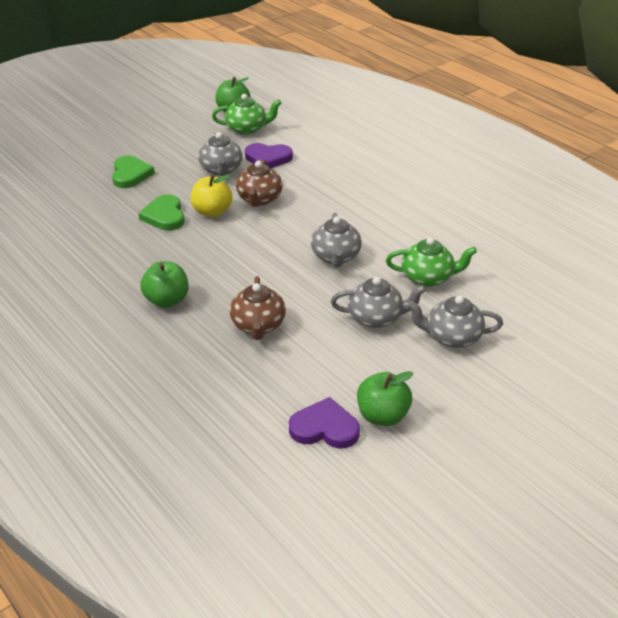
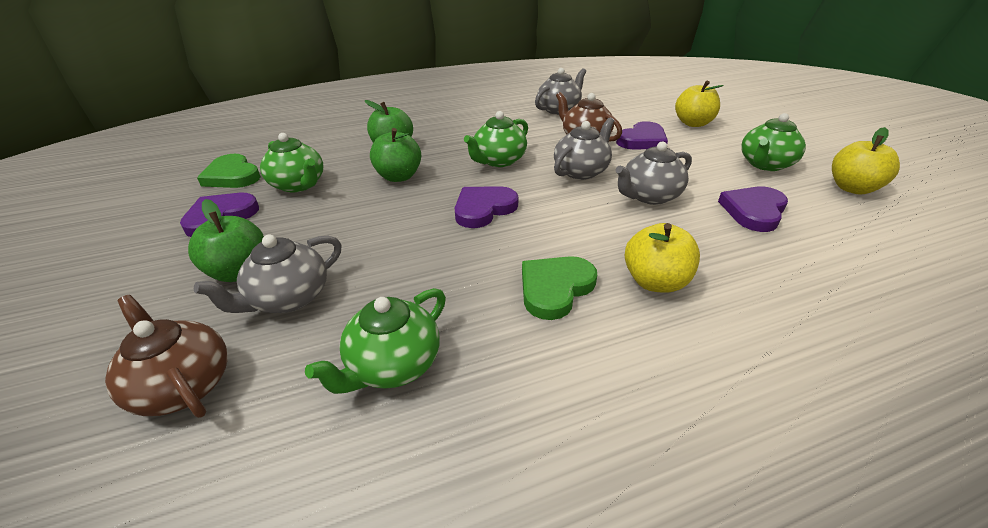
green teapot: 2 -> 4
purple heart: 2 -> 4
yellow apple: 1 -> 3

